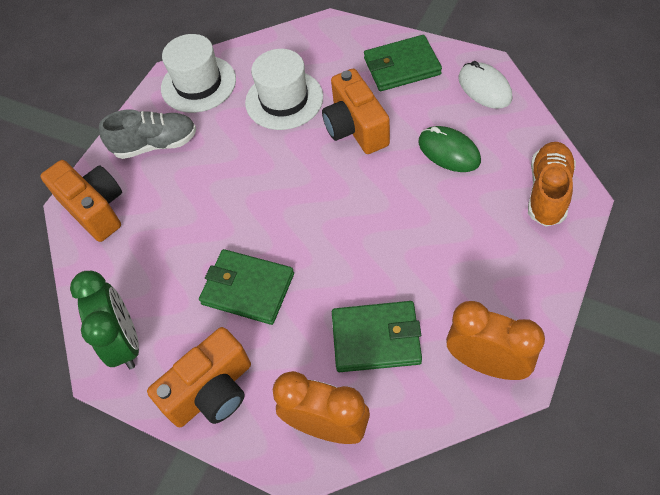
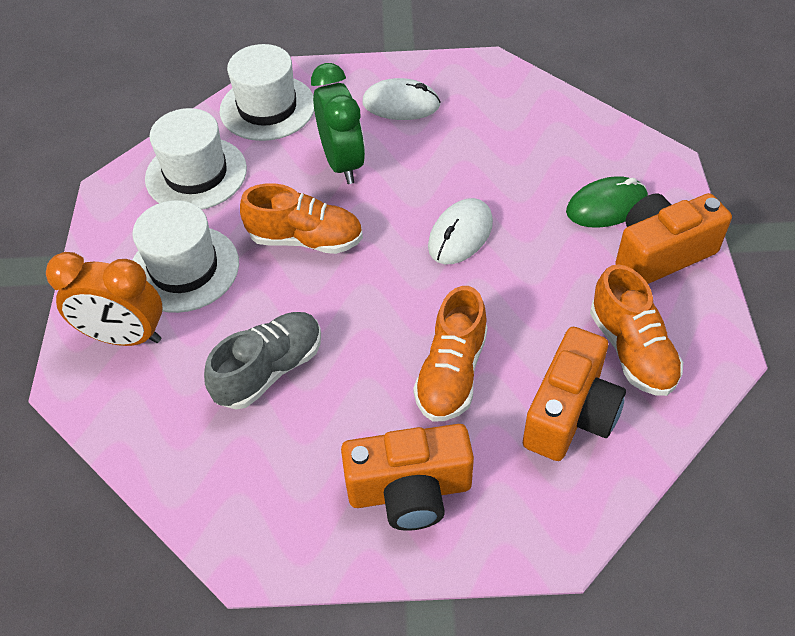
green wallet: 3 -> 0
orange clock: 2 -> 1
orange shoe: 1 -> 3
white hat: 2 -> 3
white mouse: 1 -> 2

